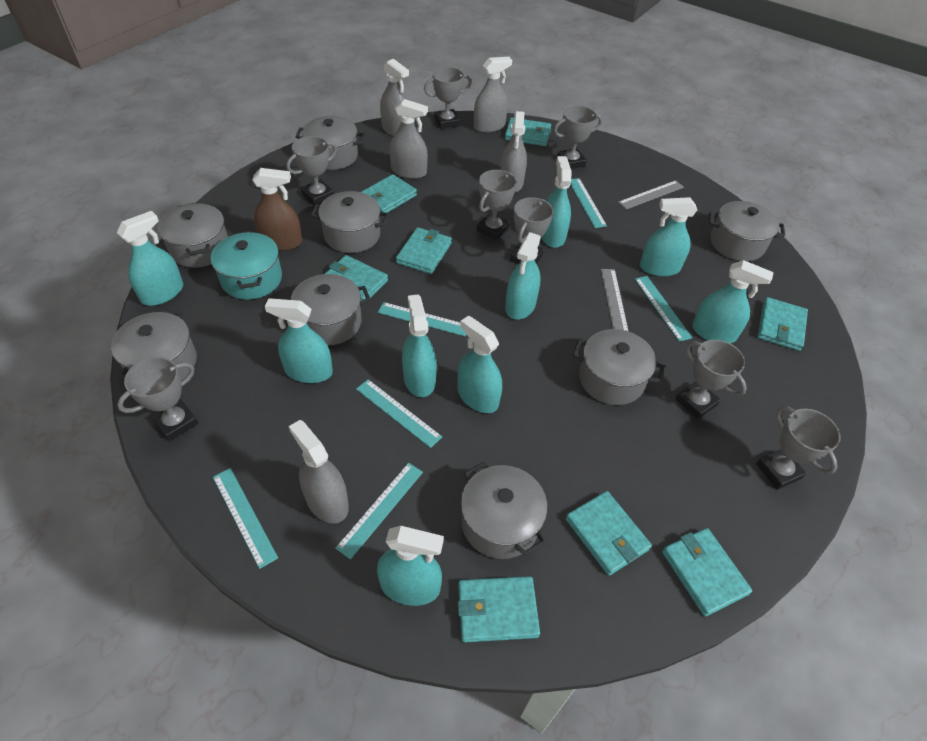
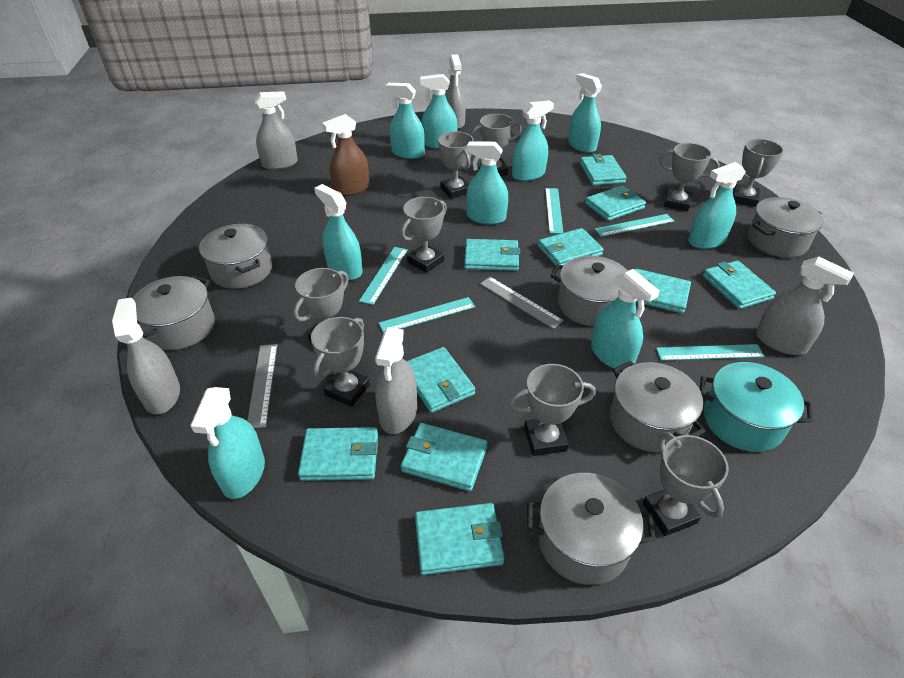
grey pot: 8 -> 6
grey trophy: 8 -> 9
turquoise ruler: 6 -> 5
turquoise wallet: 8 -> 10

